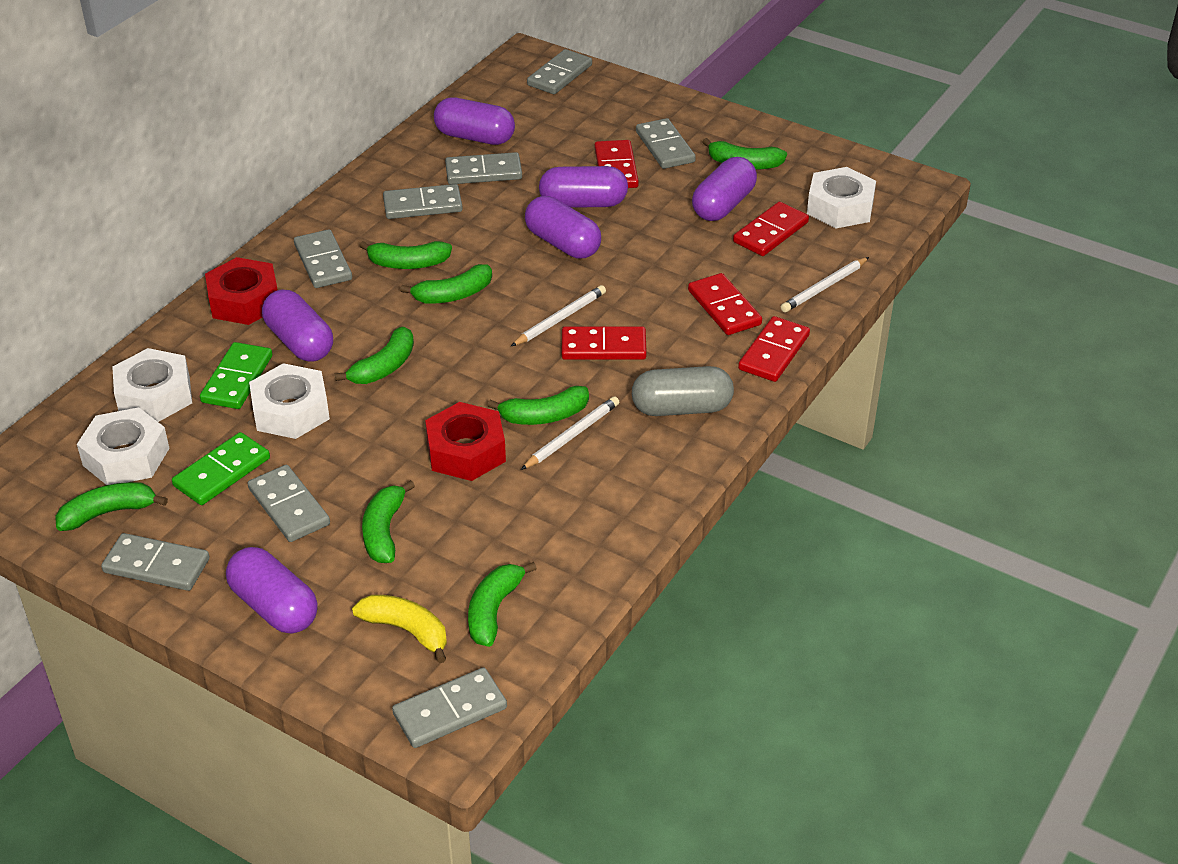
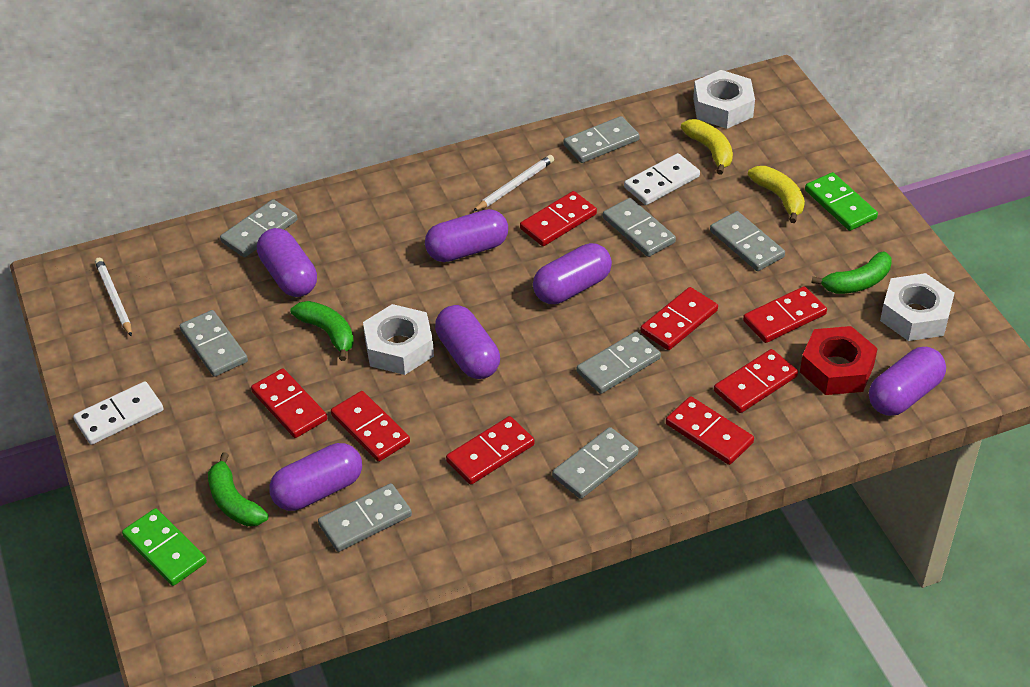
green banana: 8 -> 3
grey capsule: 1 -> 0
red domino: 5 -> 8
red nut: 2 -> 1
white domino: 0 -> 2
white nut: 4 -> 3
white pencil: 3 -> 2
yellow banana: 1 -> 2

